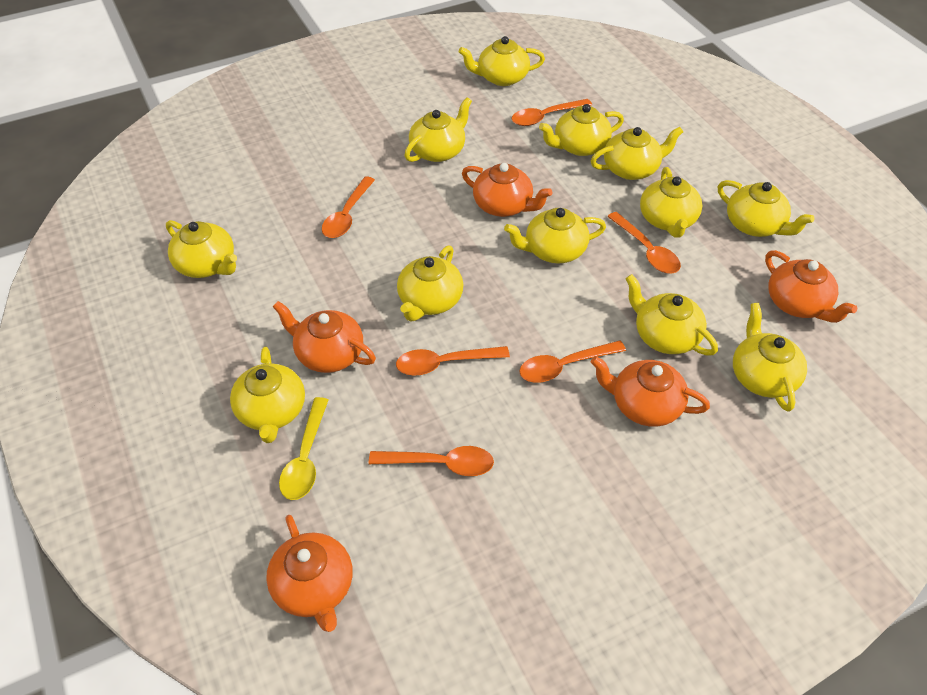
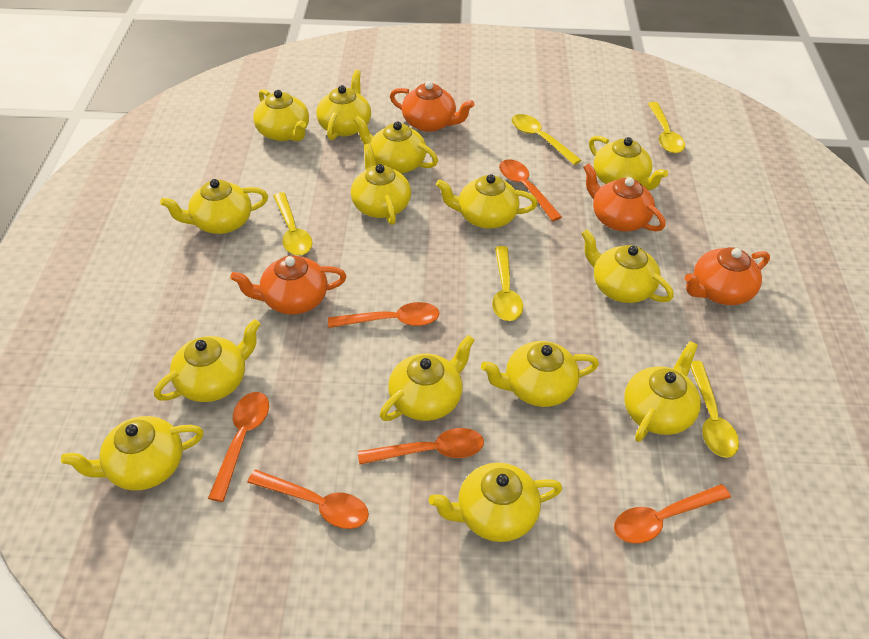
orange teapot: 5 -> 4
yellow spoon: 1 -> 5
yellow teapot: 12 -> 14

